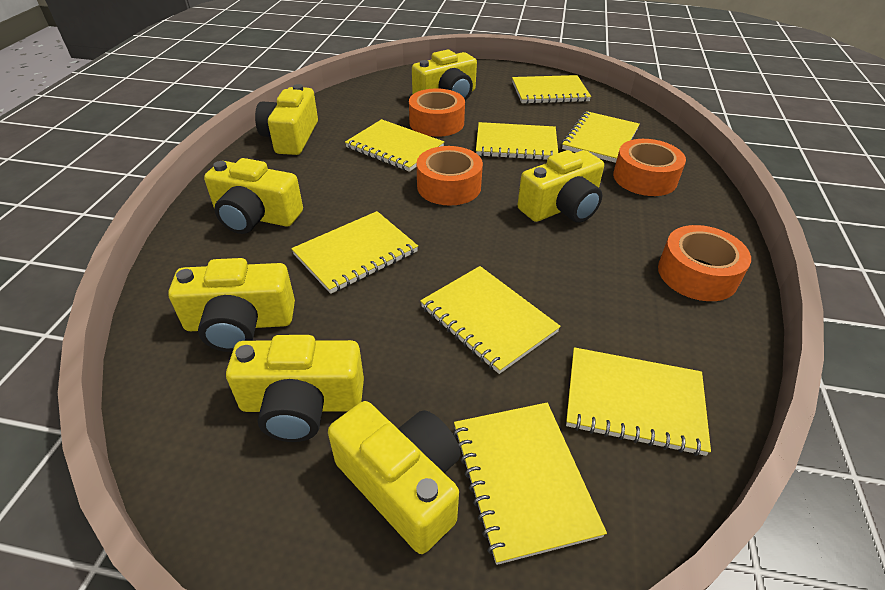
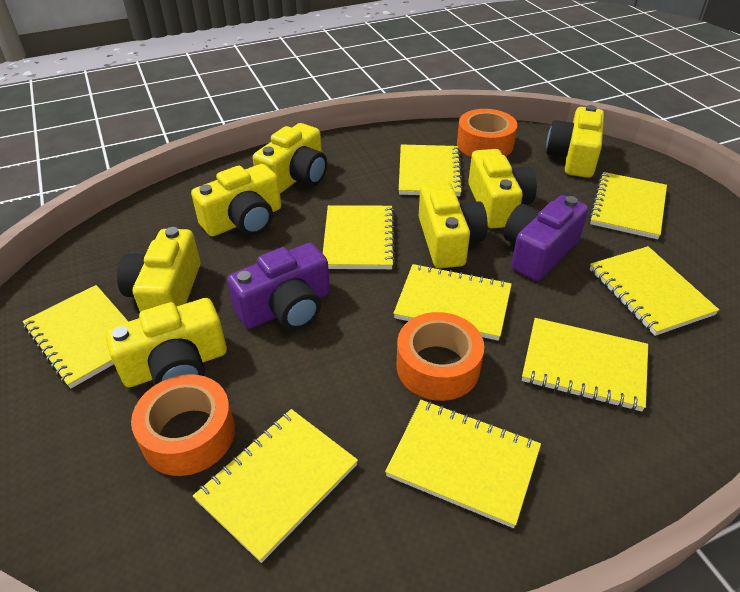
orange tape: 4 -> 3
purple camera: 0 -> 2
yellow notebook: 8 -> 9

